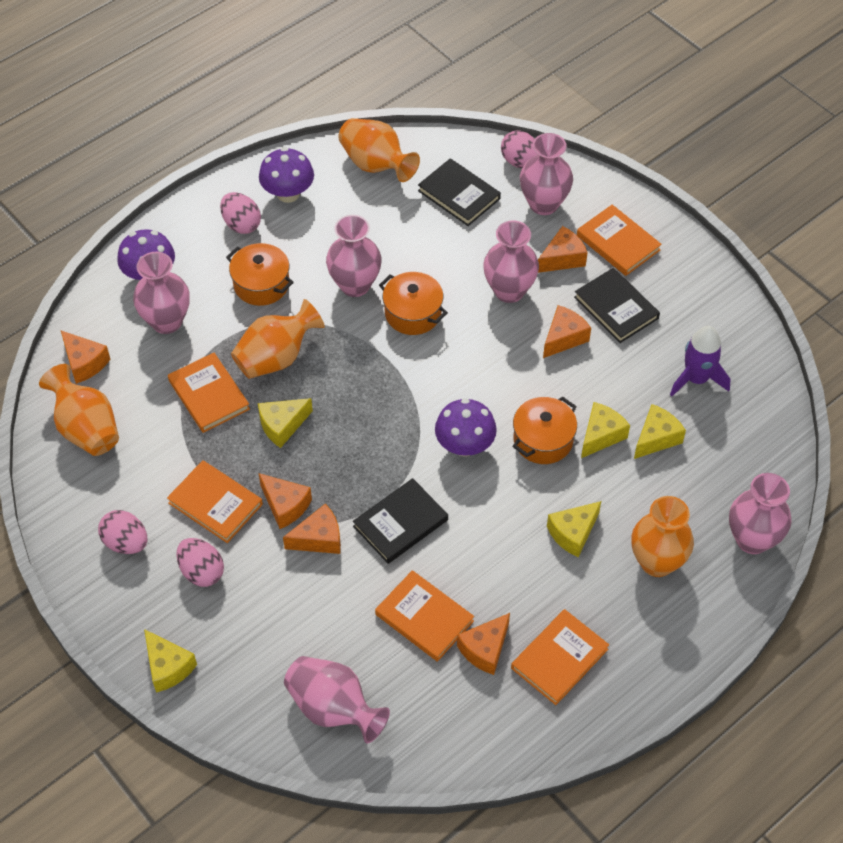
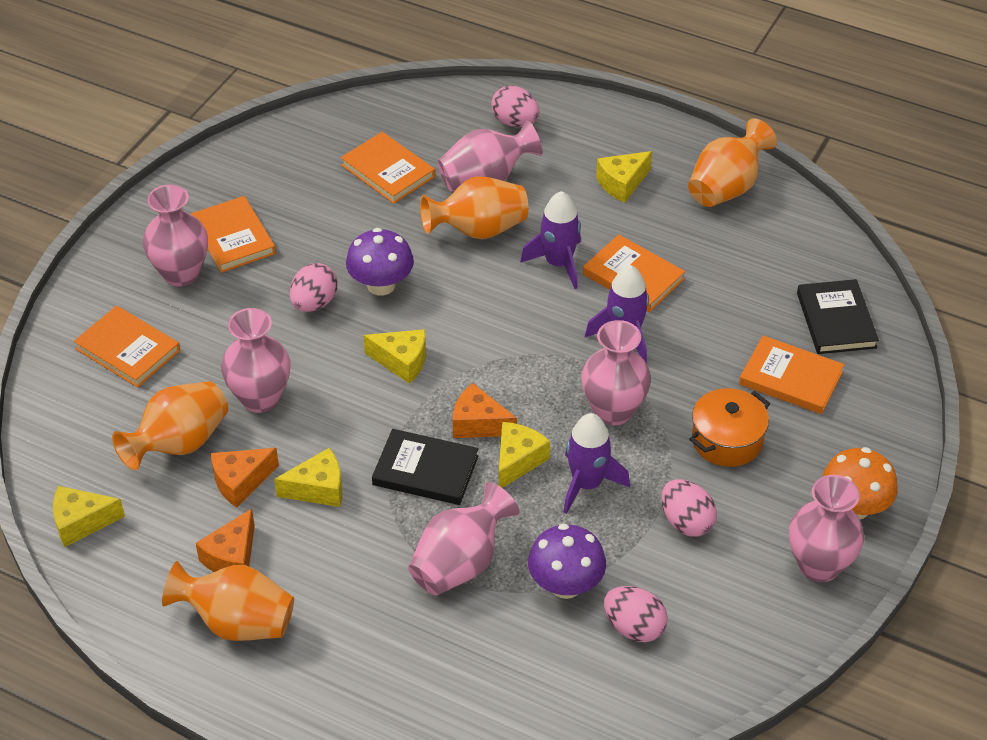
black book: 3 -> 2
orange cheese: 6 -> 3
orange mushroom: 0 -> 1
orange pot: 3 -> 1
purple mushroom: 3 -> 2
purple rocket: 1 -> 3

